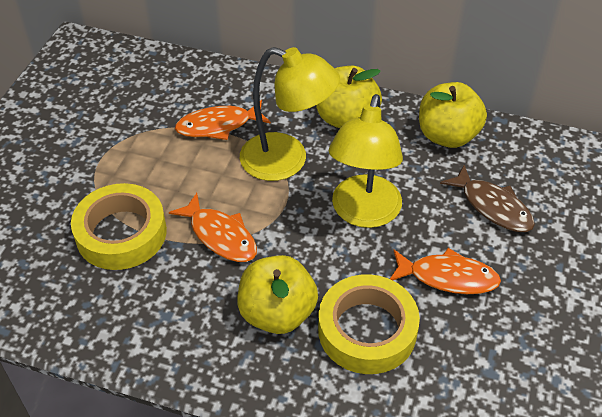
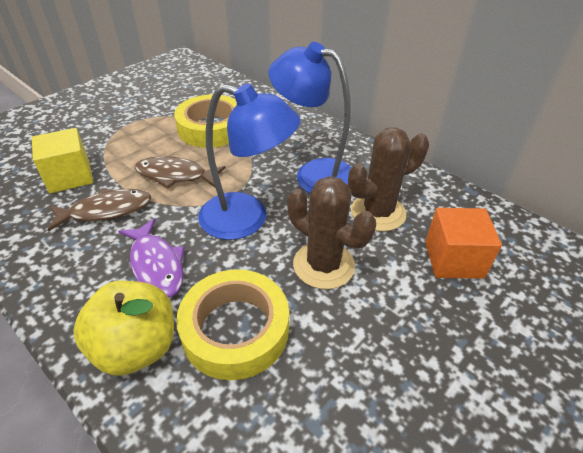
blue lamp: 0 -> 2
brown cactus: 0 -> 2
brown fish: 1 -> 2
orange cube: 0 -> 1
orange fish: 3 -> 0
purple fish: 0 -> 1
yellow apple: 3 -> 1
yellow cube: 0 -> 1
yellow lamp: 2 -> 0

